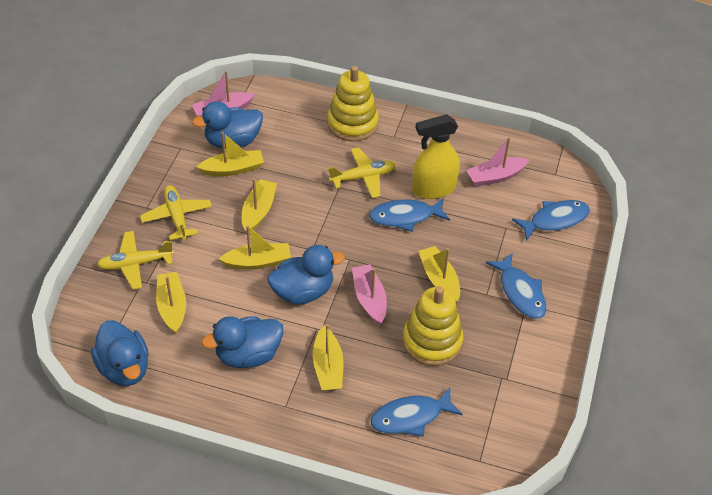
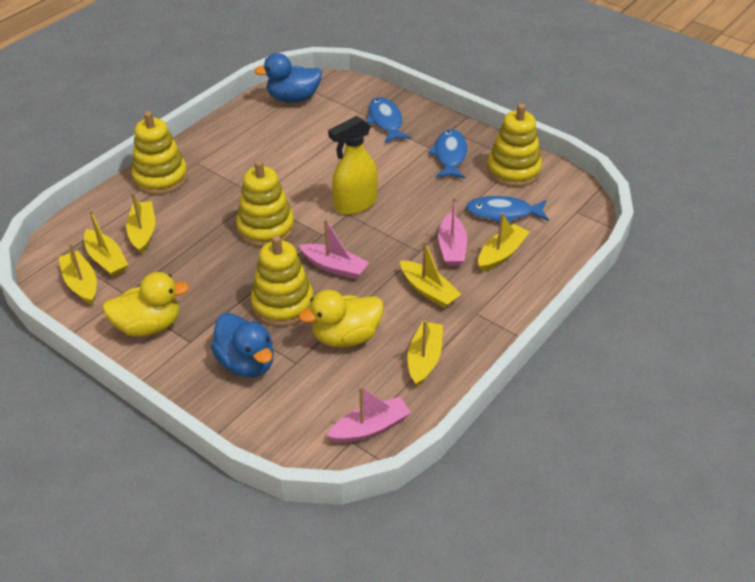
blue duck: 4 -> 2
blue fish: 4 -> 3
yellow duck: 0 -> 2
yellow plane: 3 -> 0
yellow stacking toy: 2 -> 4

